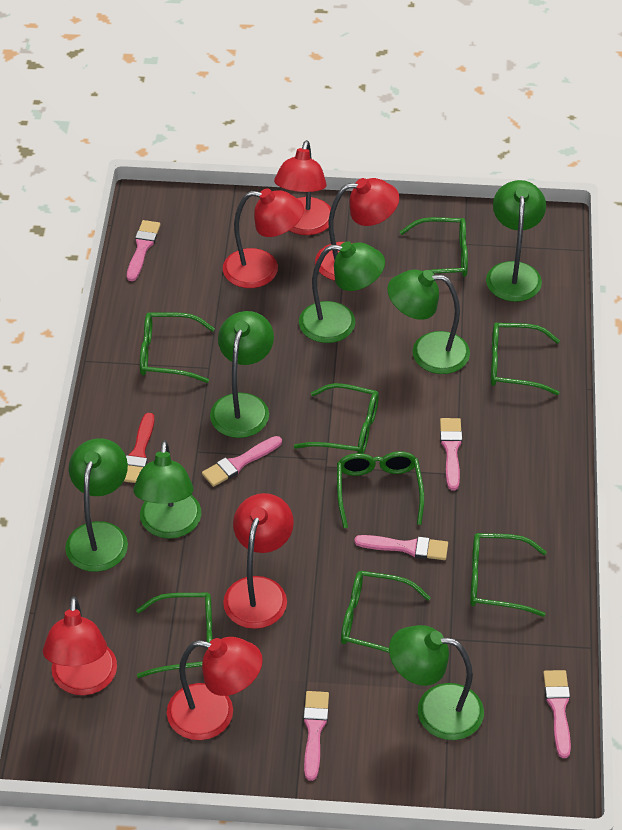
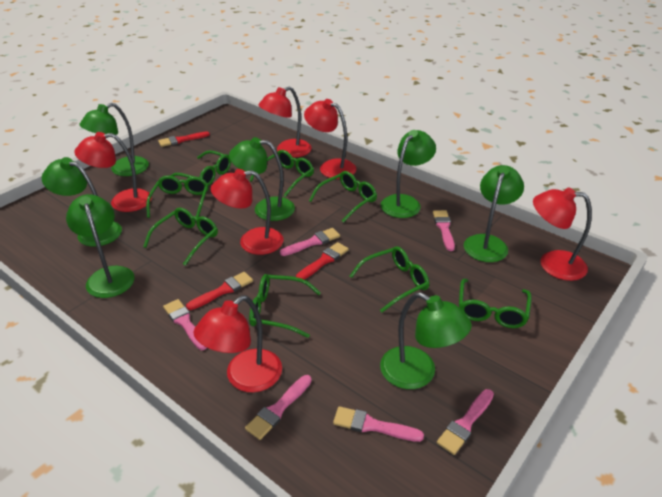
red brush: 1 -> 3

